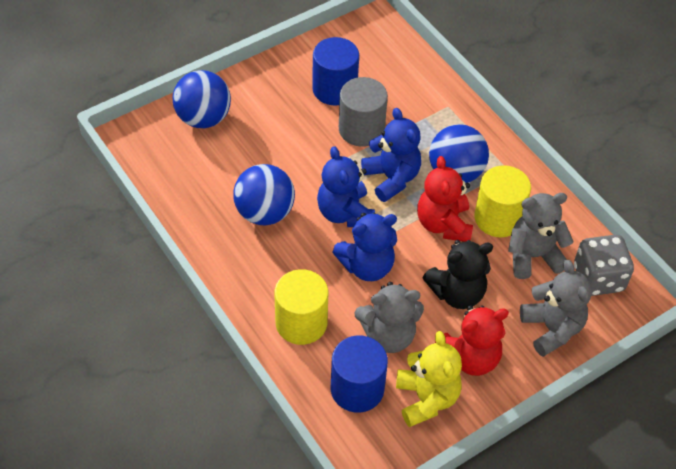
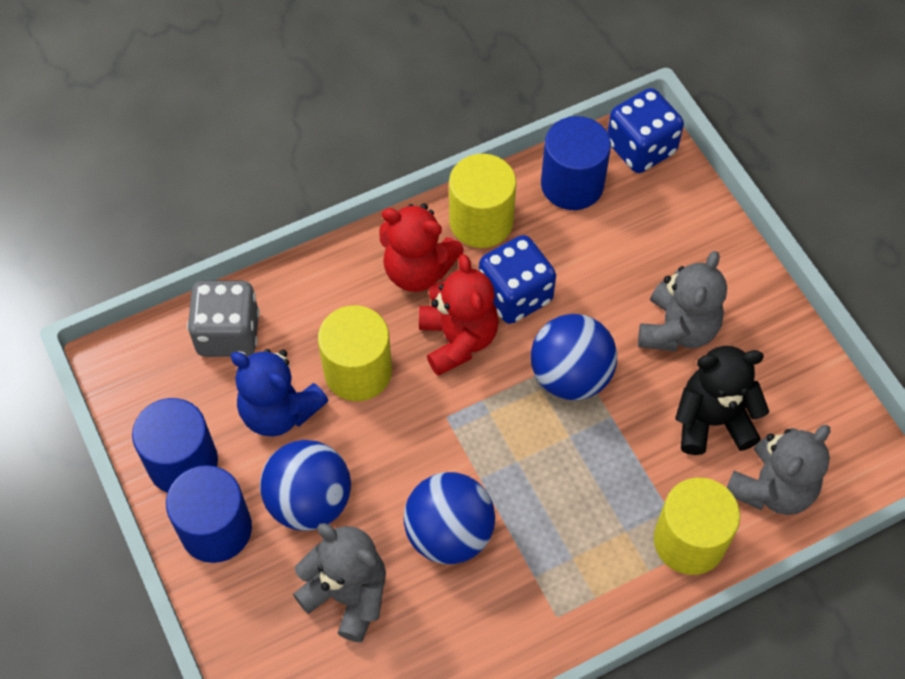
blue cylinder: 2 -> 3
blue dice: 0 -> 2
blue teddy bear: 3 -> 1
grey cylinder: 1 -> 0
yellow cylinder: 2 -> 3
yellow teddy bear: 1 -> 0

